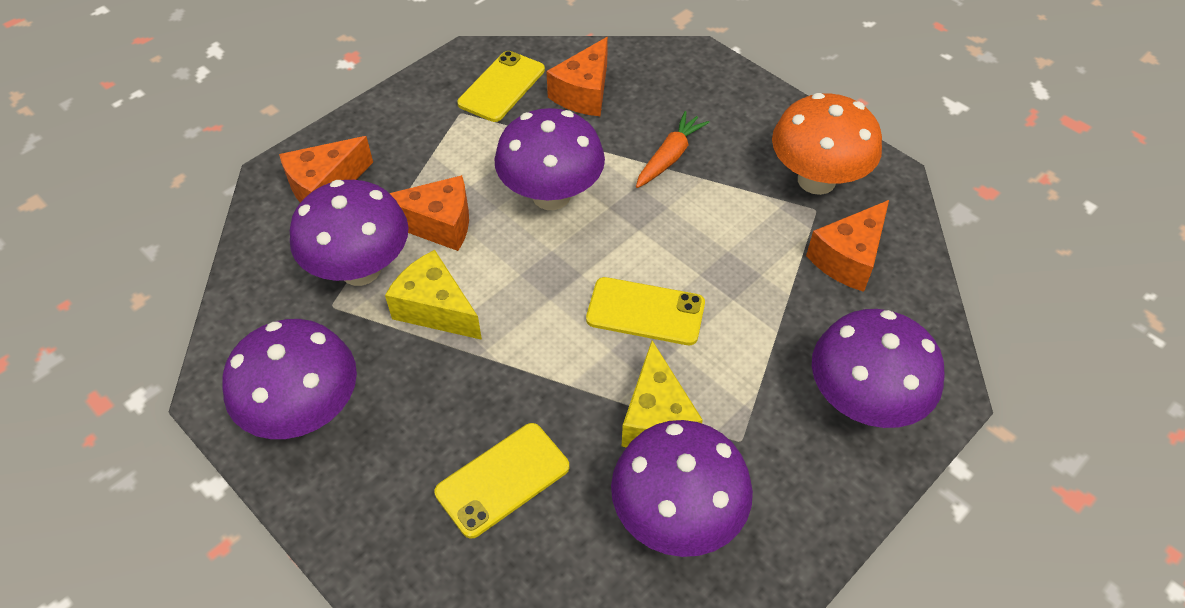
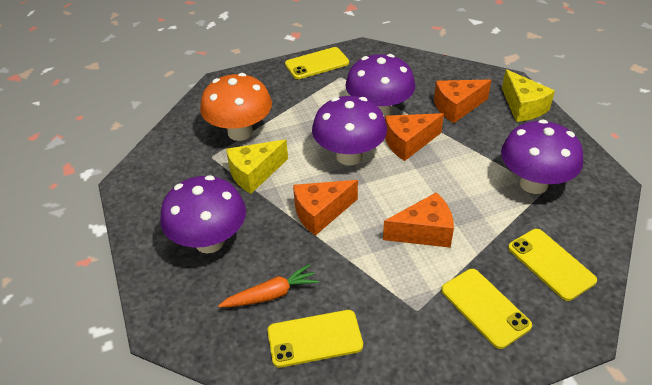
purple mushroom: 5 -> 4
yellow phone: 3 -> 4

